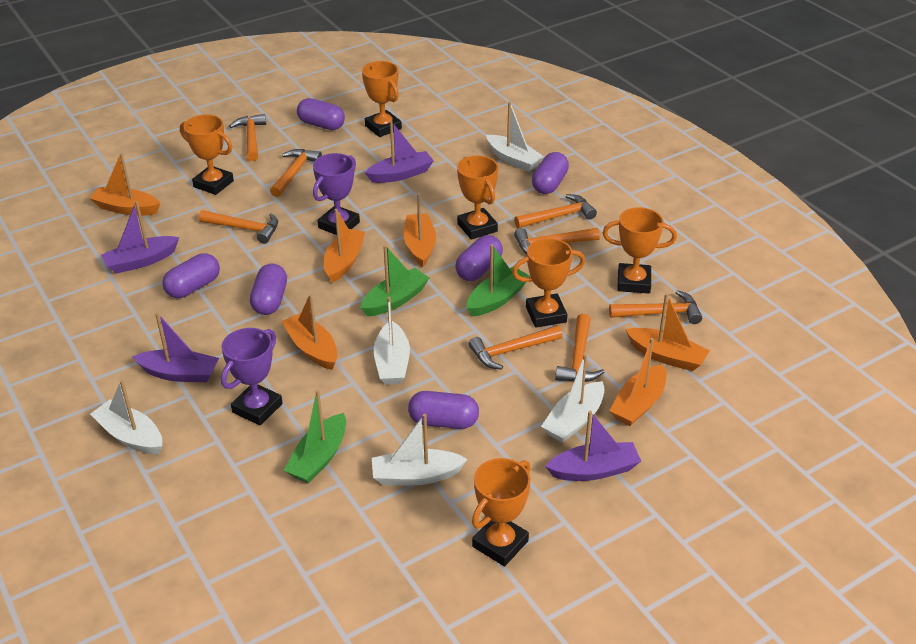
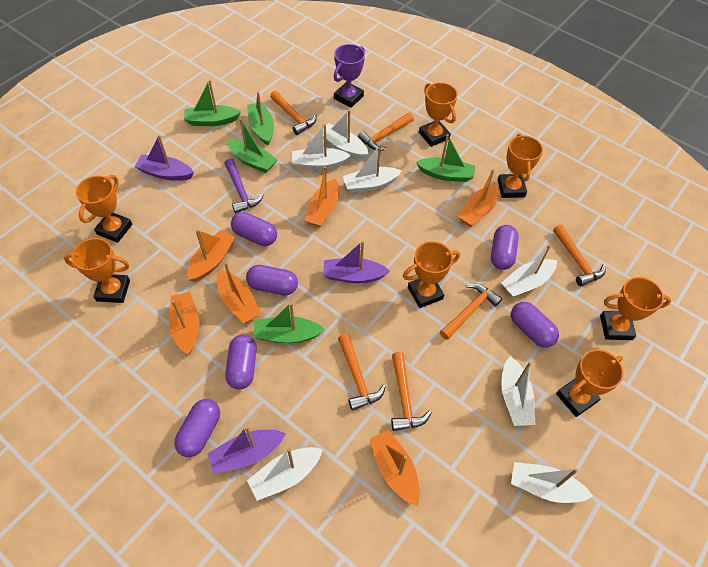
green boat: 3 -> 5
orange hammer: 8 -> 6
orange trophy: 6 -> 7
purple boat: 4 -> 3
purple hammer: 0 -> 1
purple trophy: 2 -> 1
white boat: 5 -> 7

